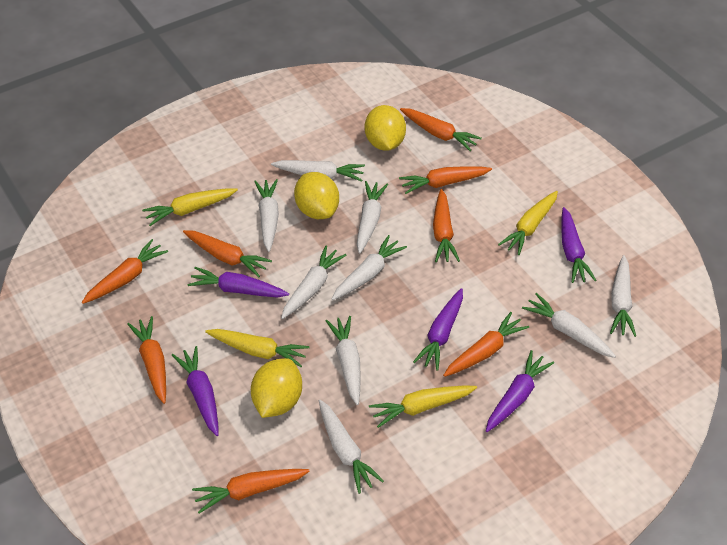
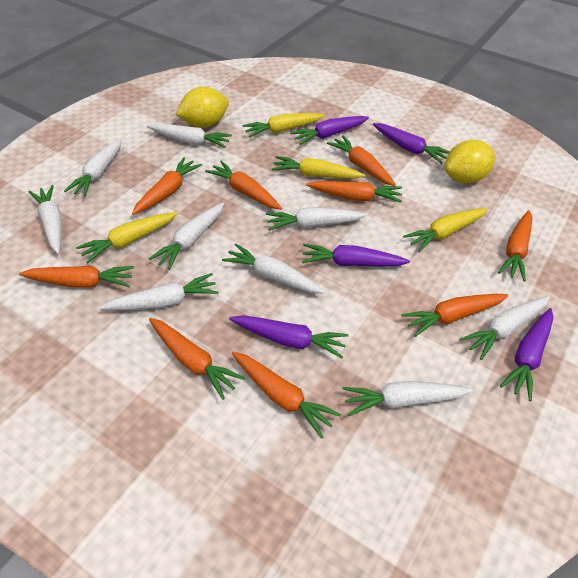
orange carrot: 8 -> 9
yellow lemon: 3 -> 2

